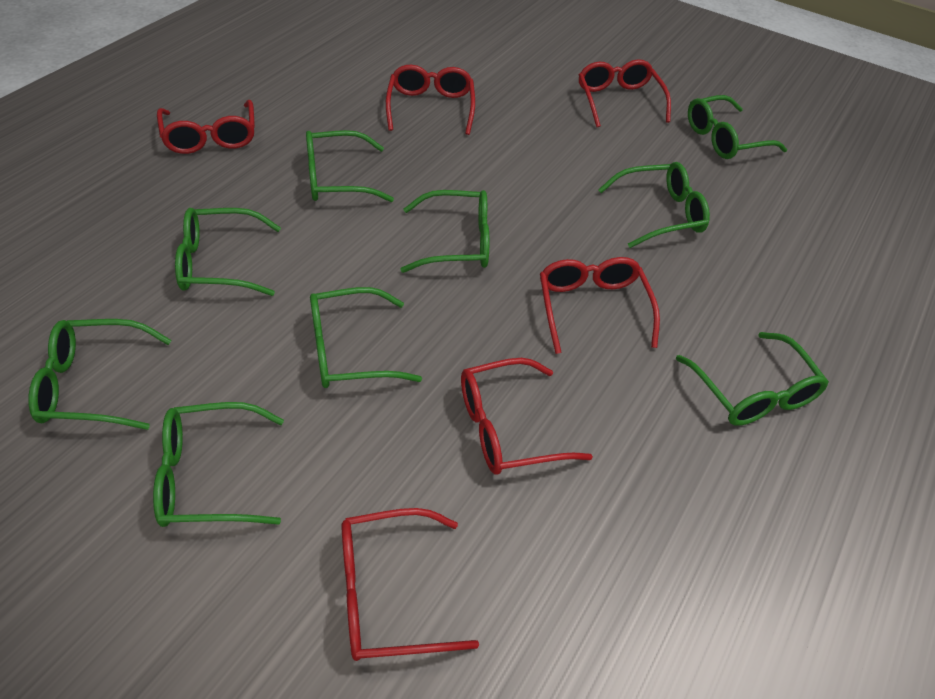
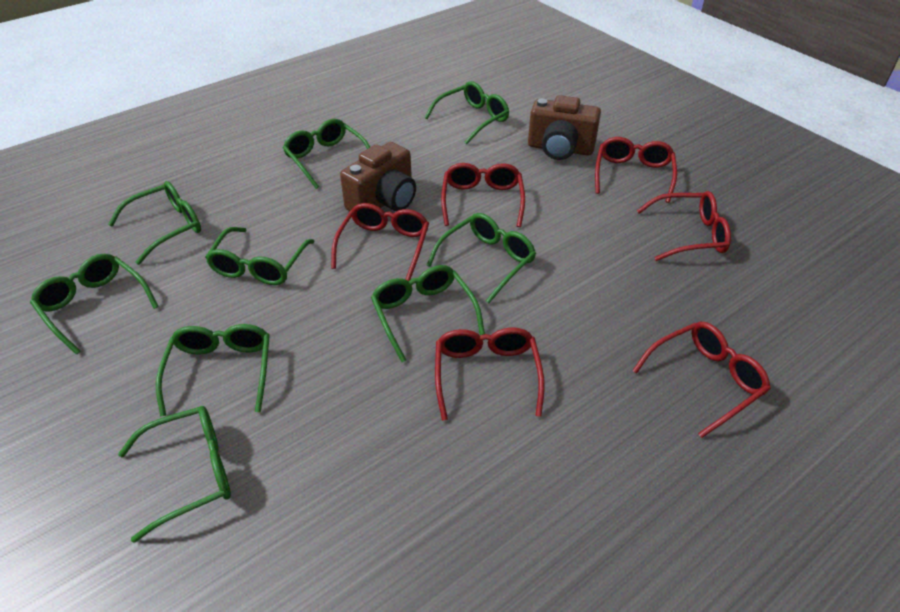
brown camera: 0 -> 2

